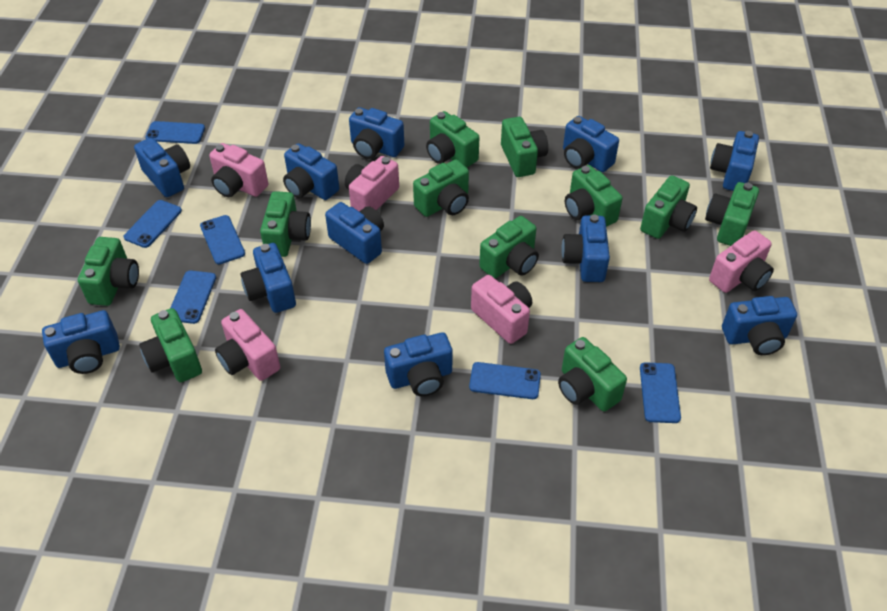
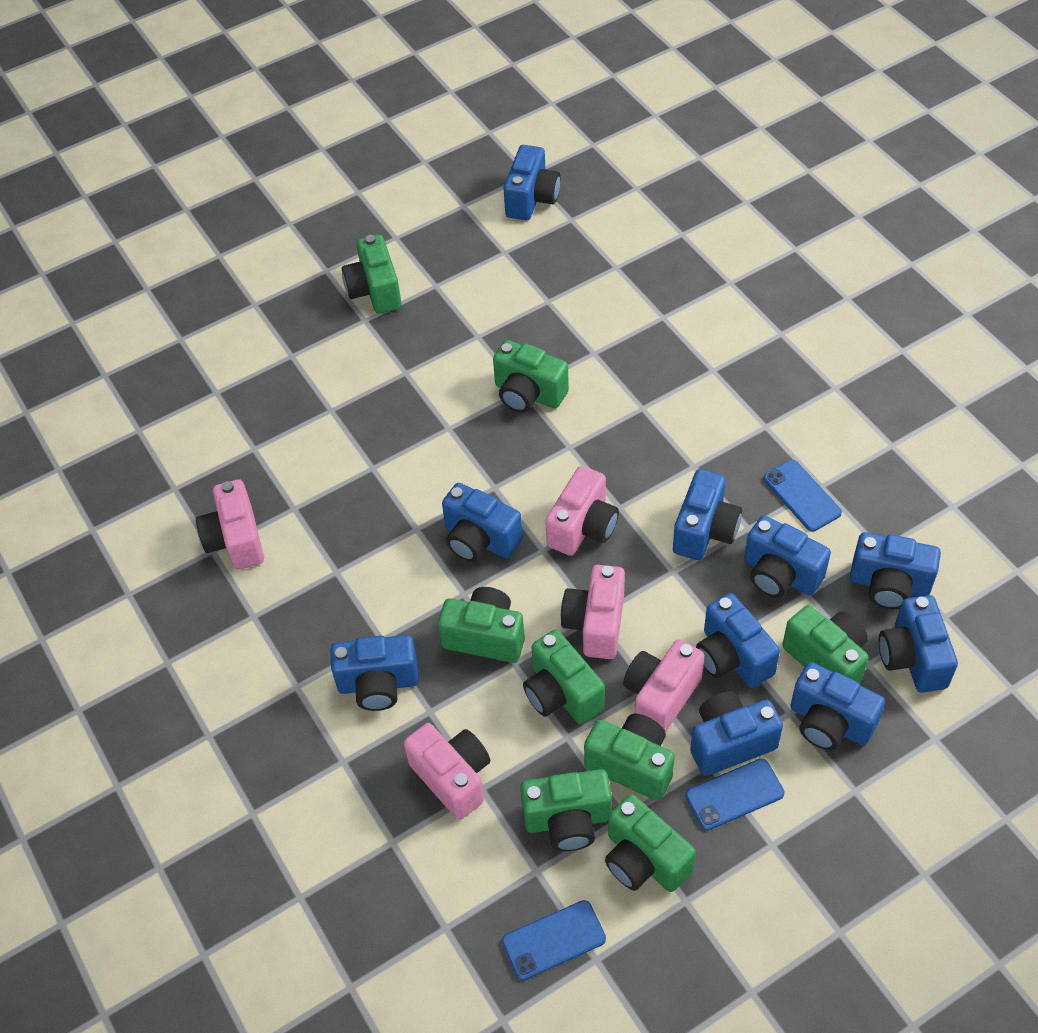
blue camera: 11 -> 10
blue phone: 6 -> 3
green camera: 11 -> 8

